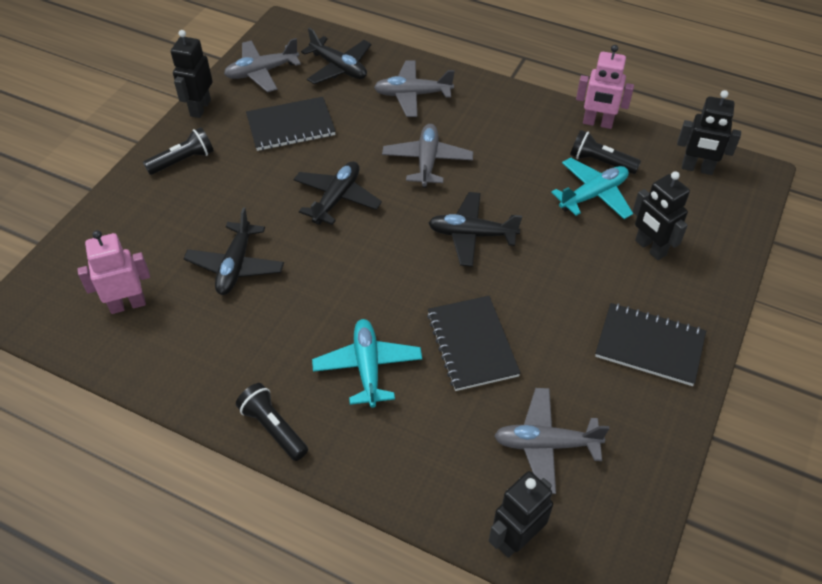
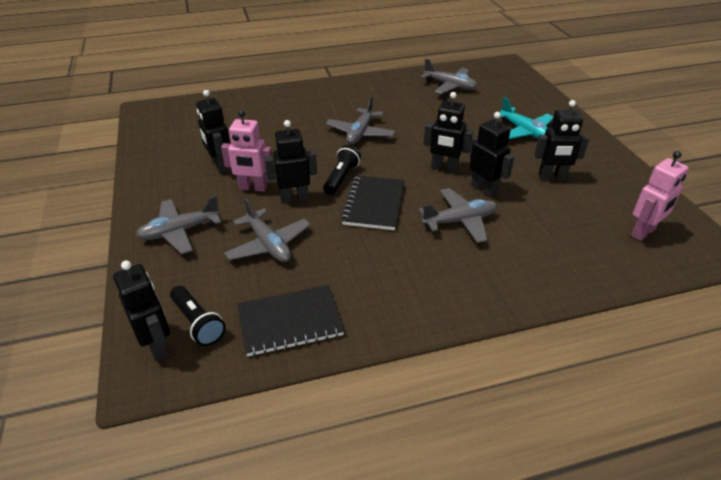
black flashlight: 3 -> 2
black notebook: 3 -> 2
black plane: 4 -> 0
black robot: 4 -> 6
grey plane: 4 -> 5
turquoise plane: 2 -> 1

